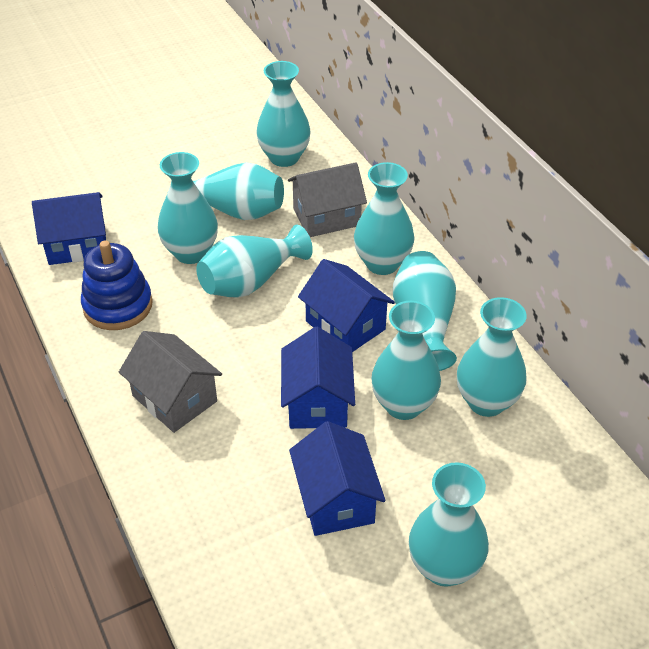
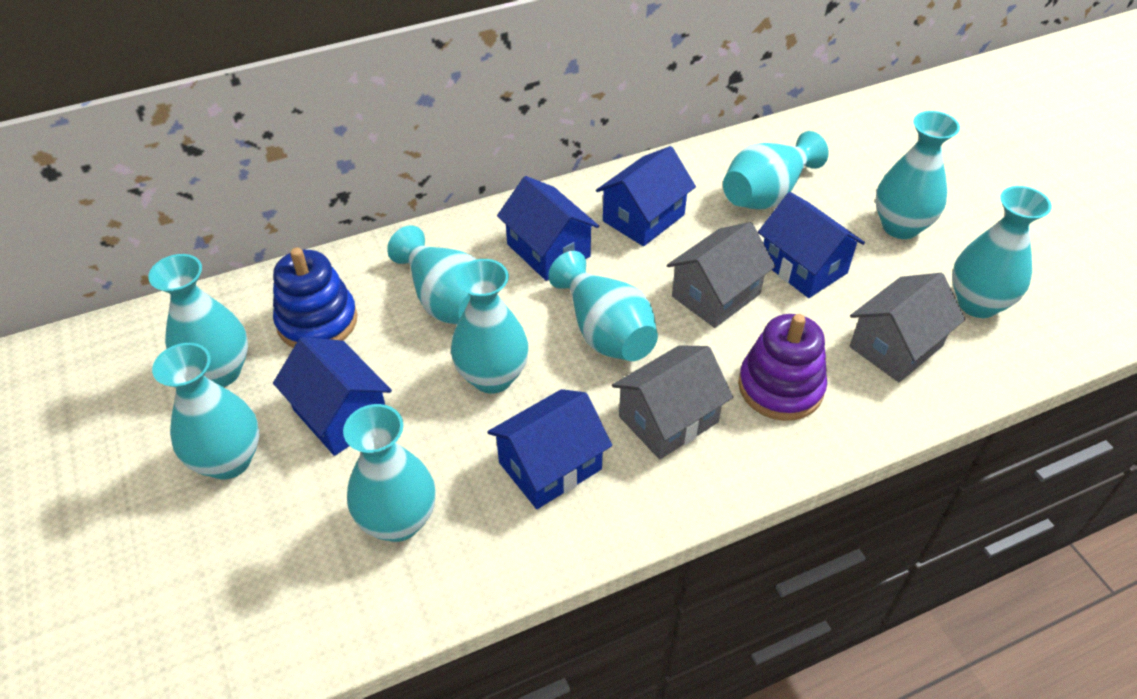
blue house: 4 -> 5
grey house: 2 -> 3
purple stacking toy: 0 -> 1

